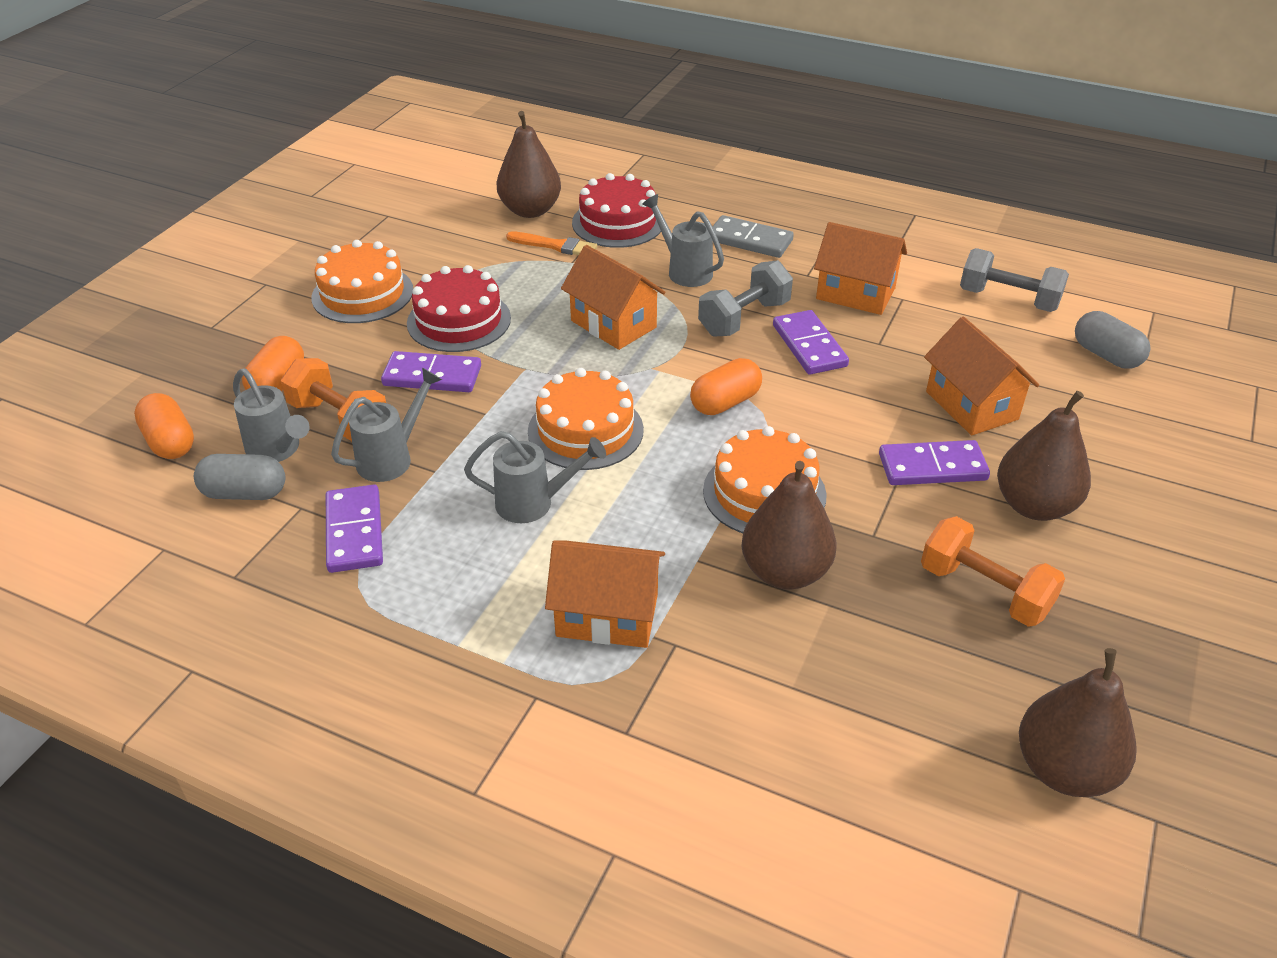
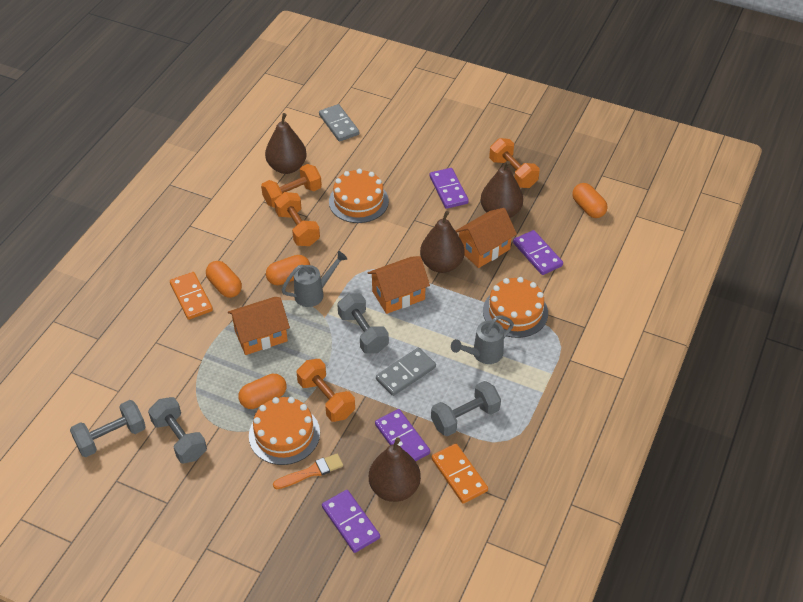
grey capsule: 2 -> 0
grey domino: 1 -> 2
grey dumbbell: 2 -> 4
grey watering can: 4 -> 2
orange capsule: 3 -> 4
orange domino: 0 -> 2
orange dumbbell: 2 -> 4
orange house: 4 -> 3
red cake: 2 -> 0

